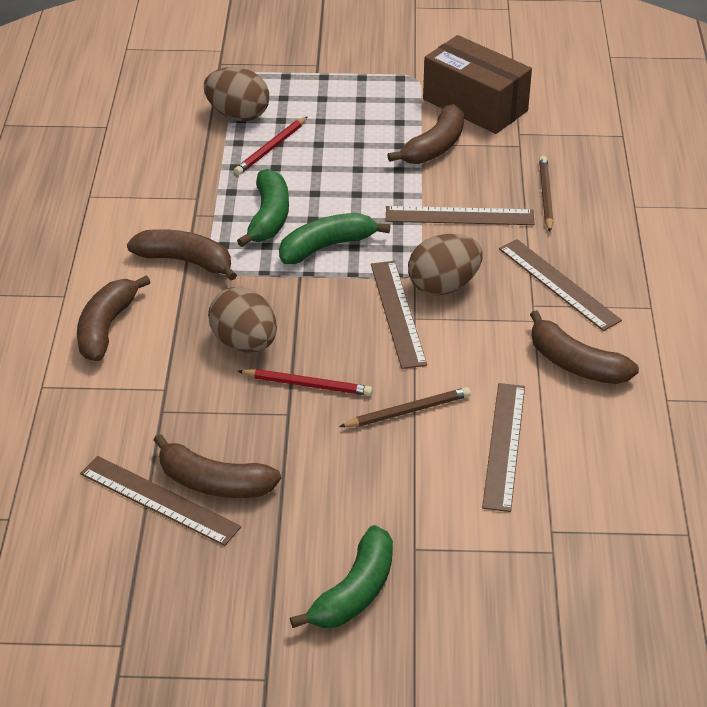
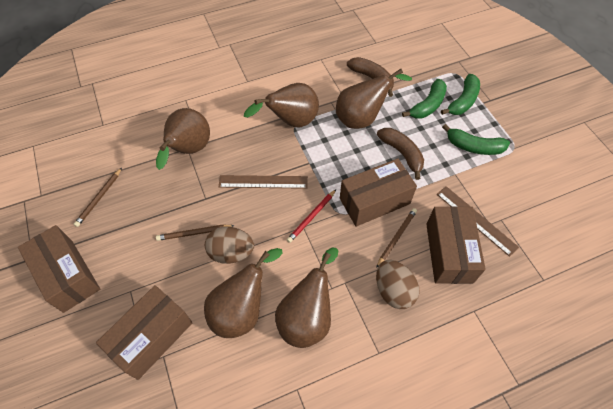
brown banana: 5 -> 2
brown box: 1 -> 4
brown egg: 3 -> 2
brown pear: 0 -> 5
brown pencil: 2 -> 3
brown ruler: 5 -> 2
red pencil: 2 -> 1

